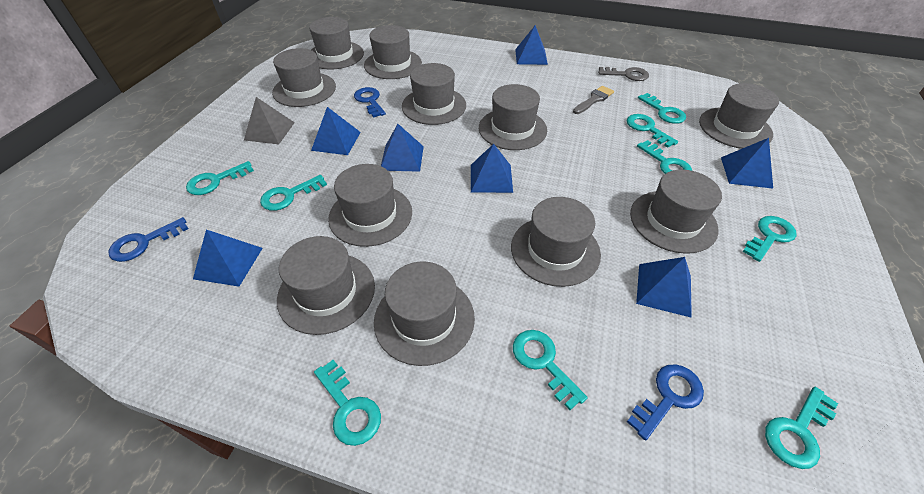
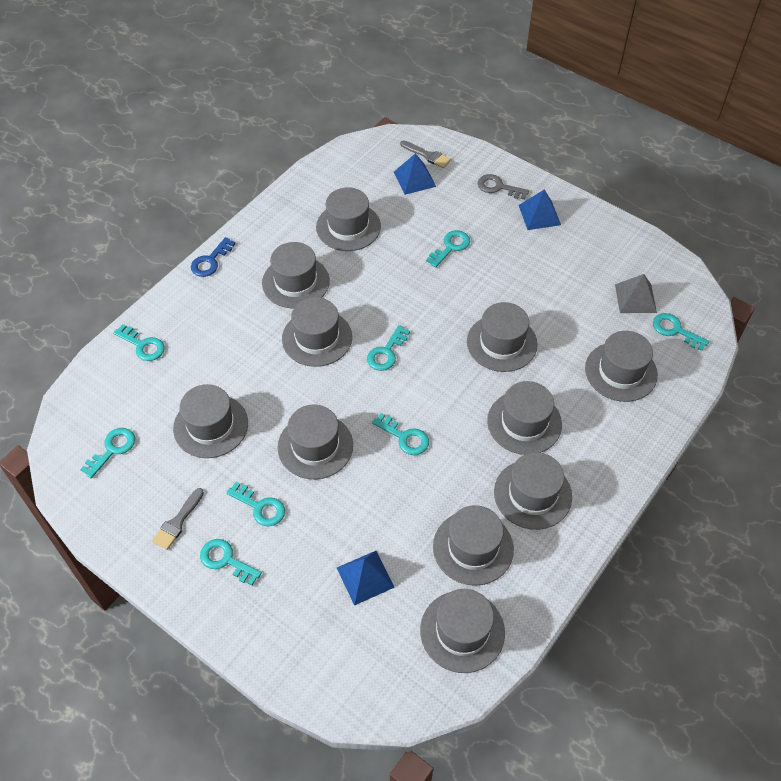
blue key: 3 -> 1
blue pyramid: 7 -> 3
grey brush: 1 -> 2
turquoise key: 9 -> 8

